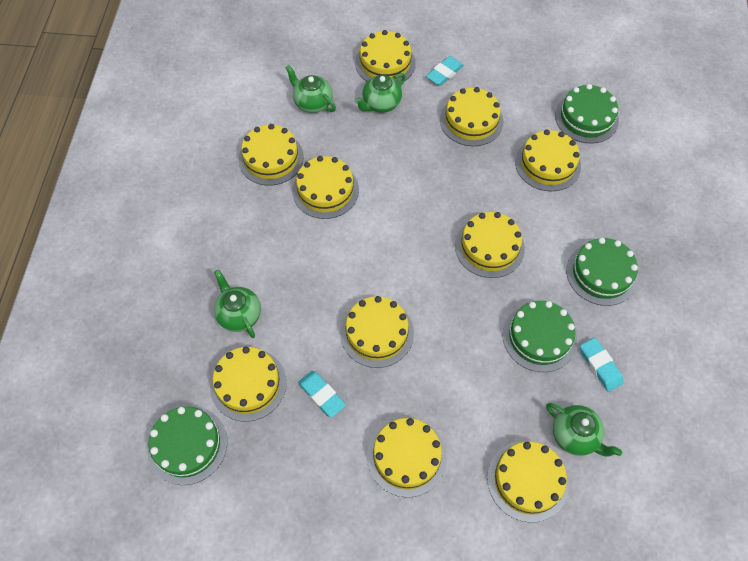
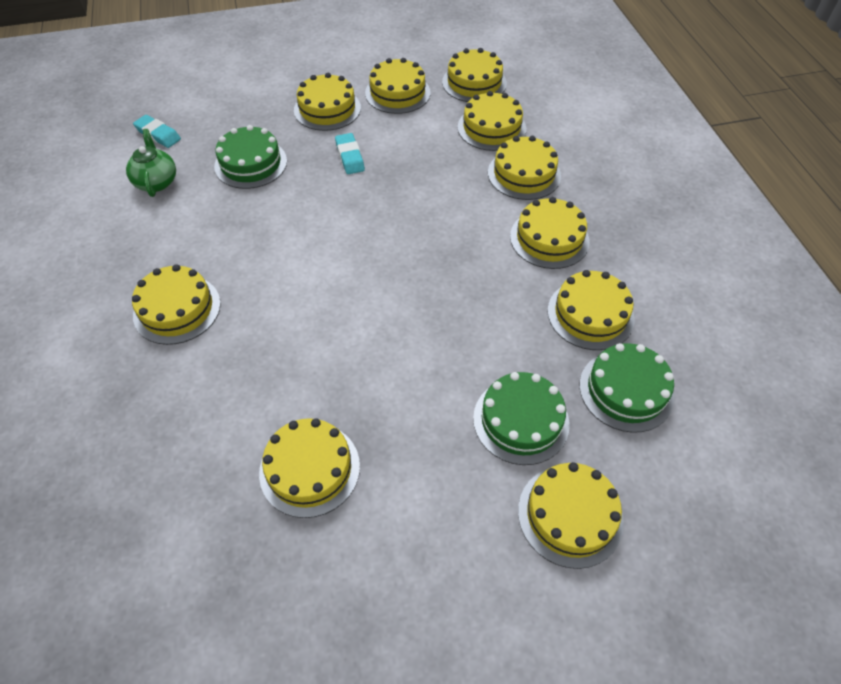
green cake: 4 -> 3
green teapot: 4 -> 1
turquoise eraser: 3 -> 2

